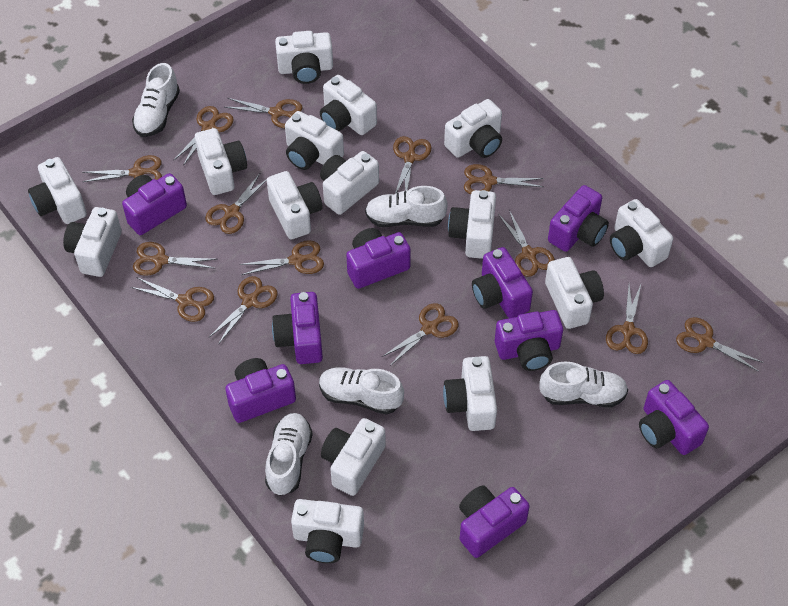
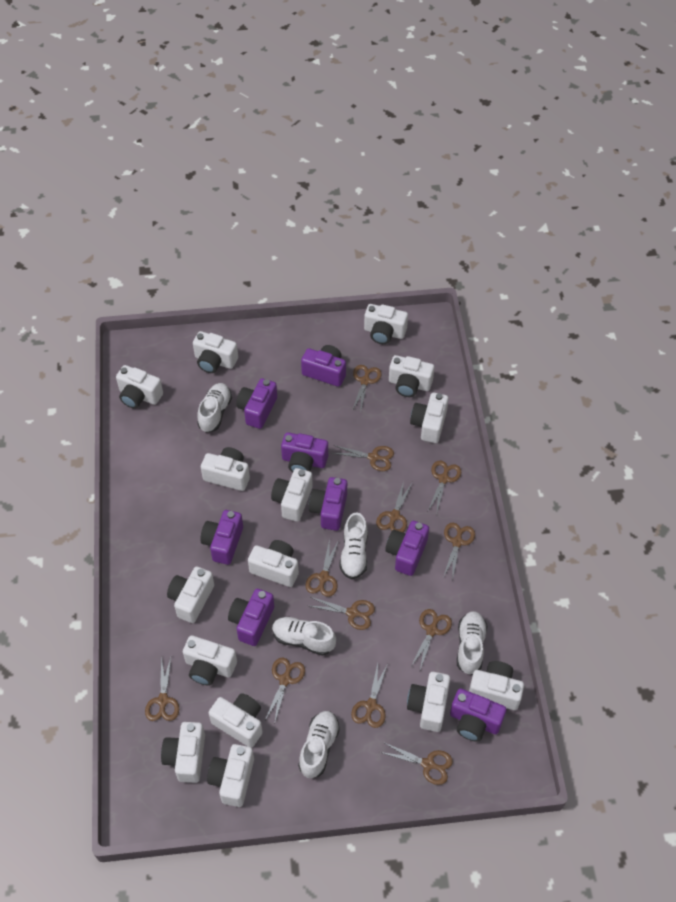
brown scissors: 14 -> 12
purple camera: 9 -> 8

